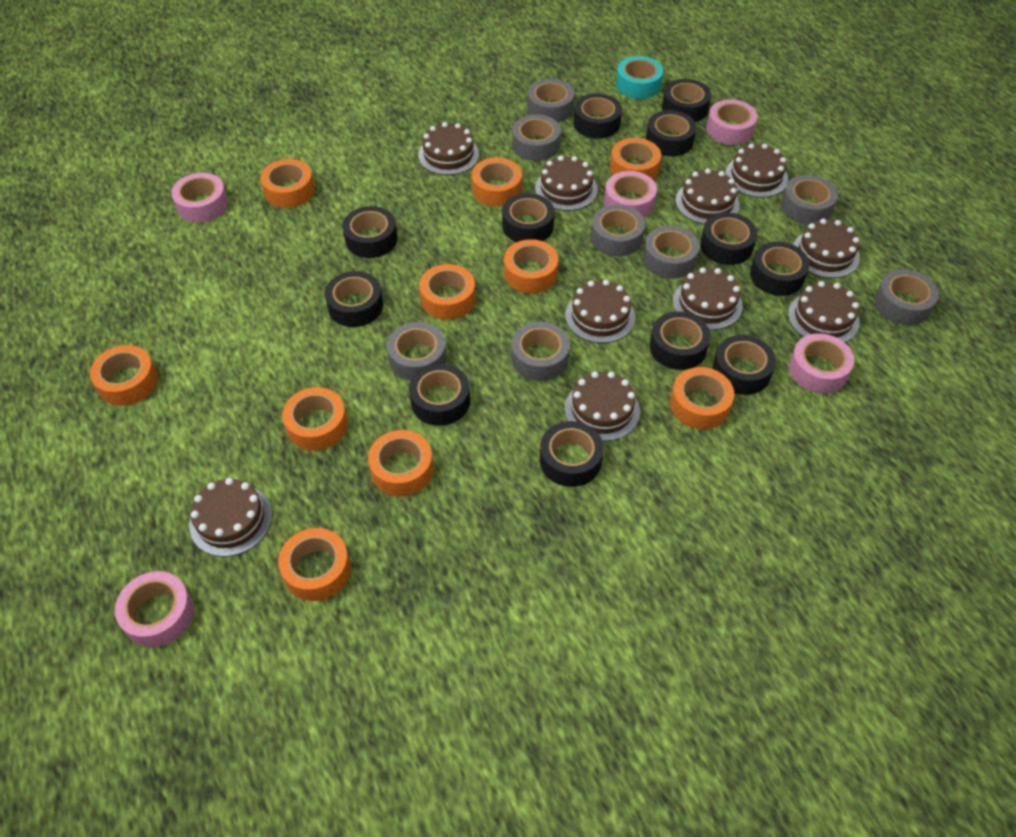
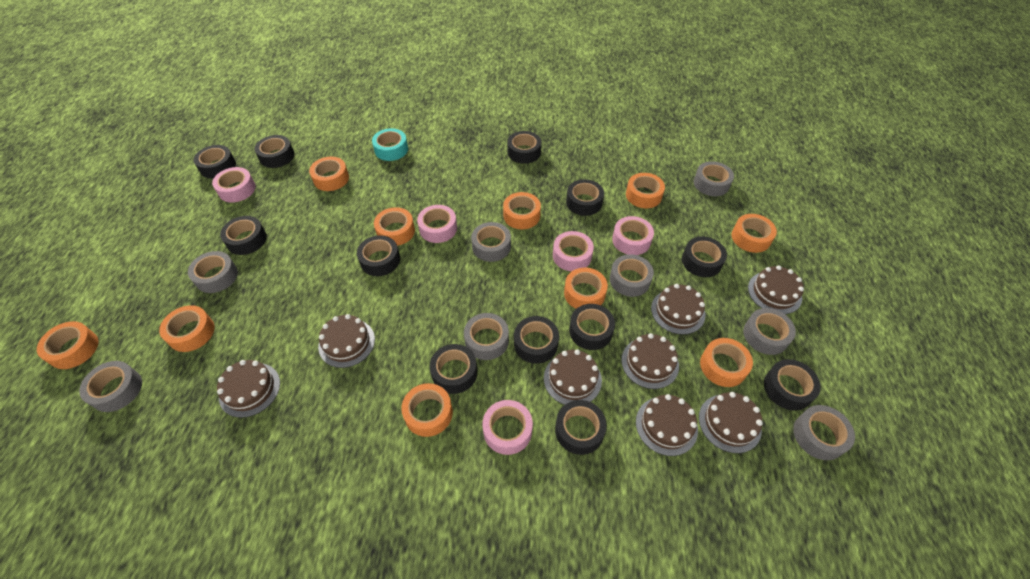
brown cake: 10 -> 8

